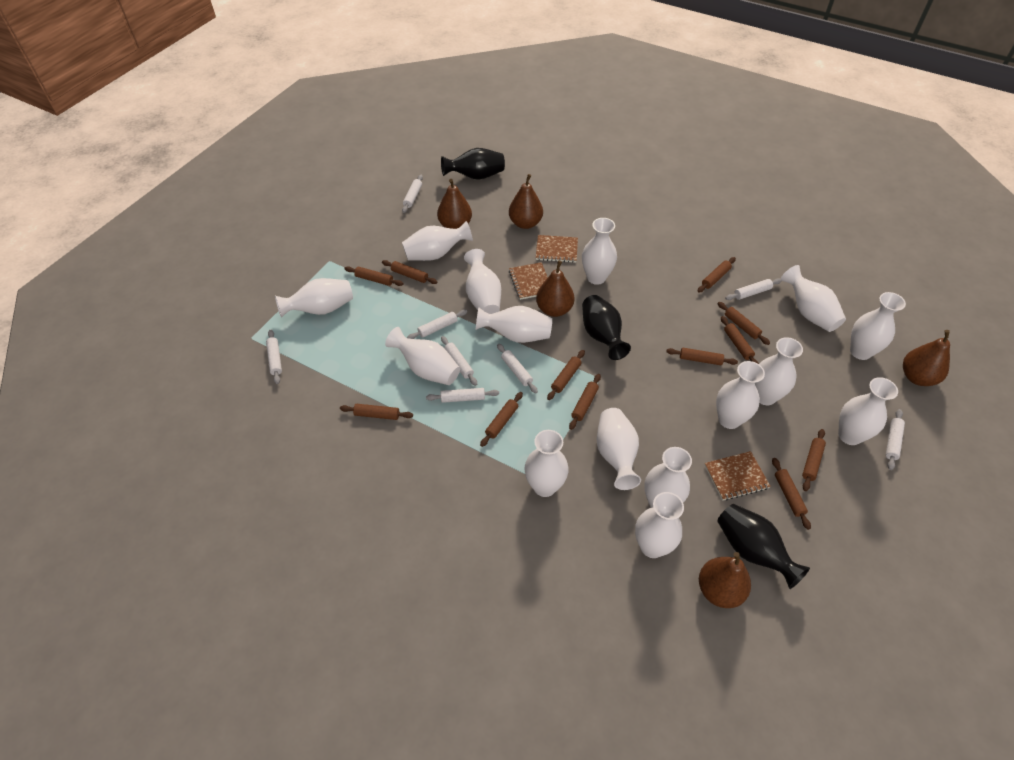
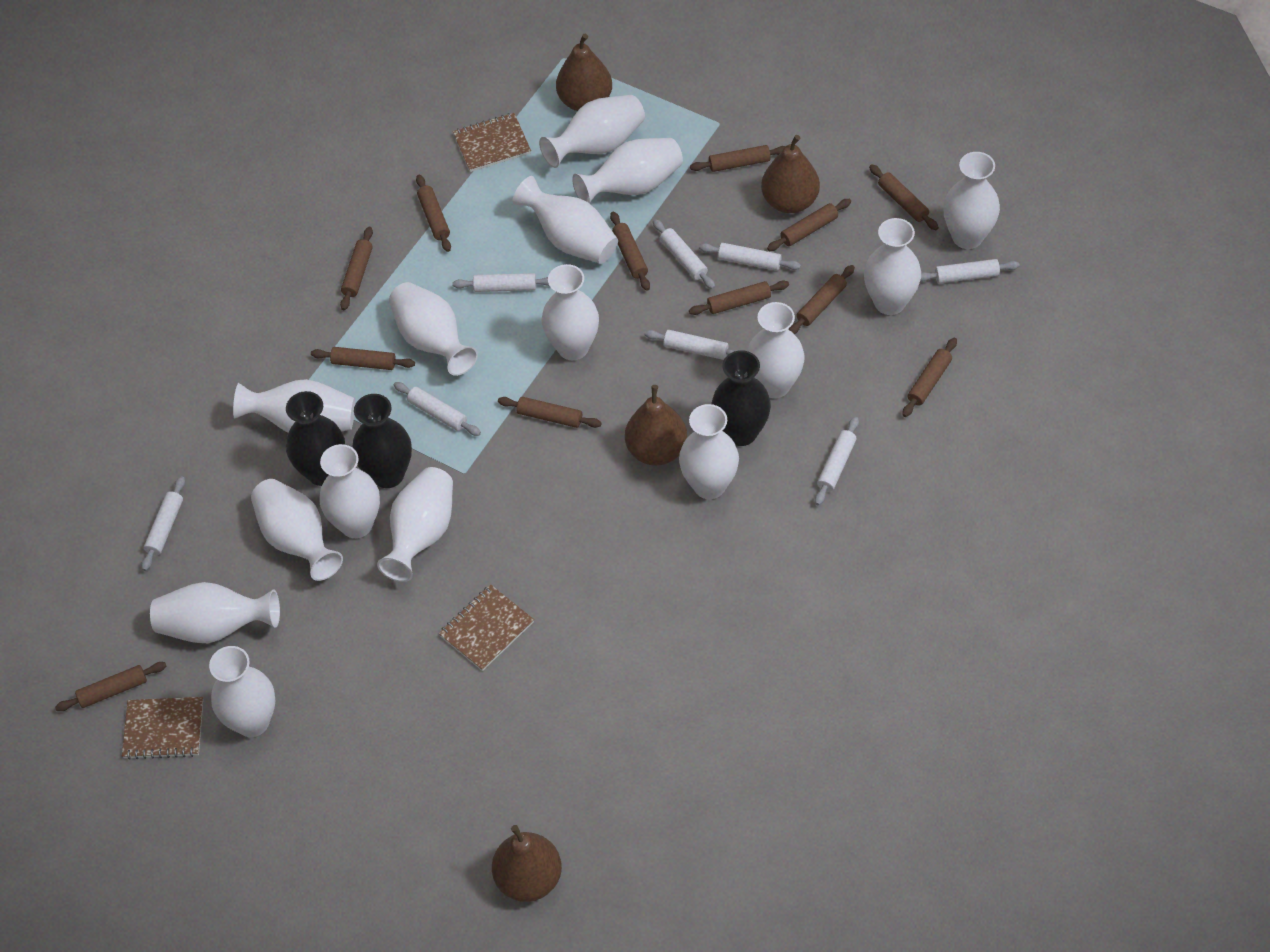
brown pear: 5 -> 4

